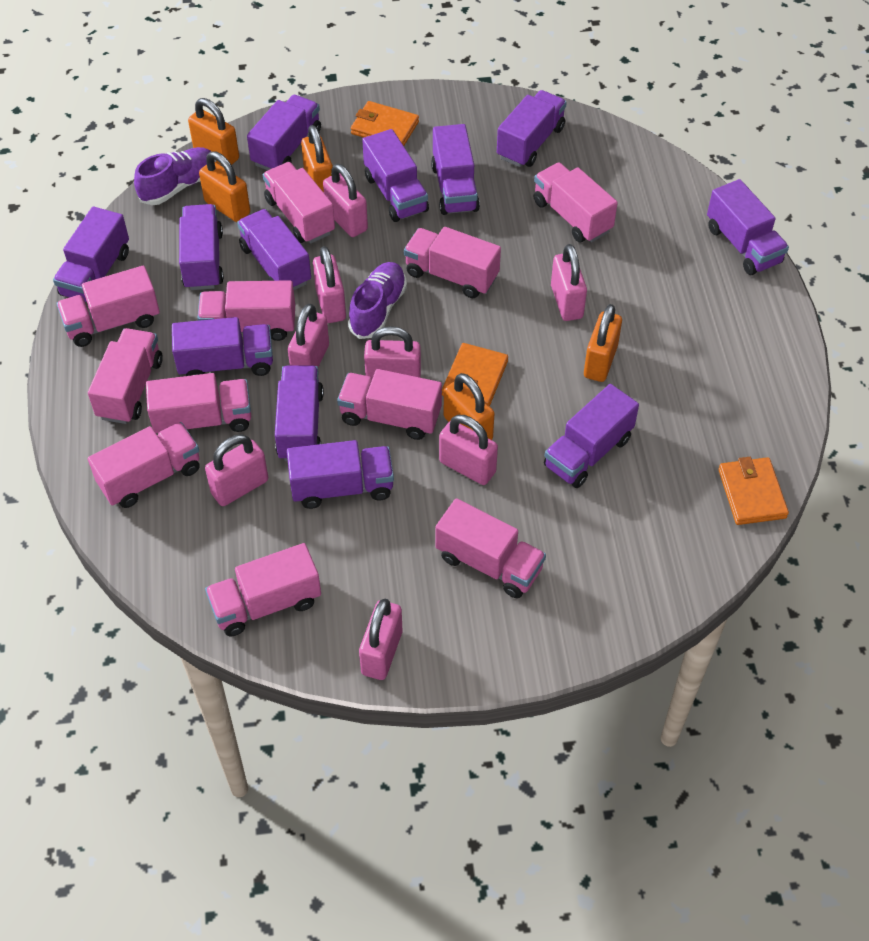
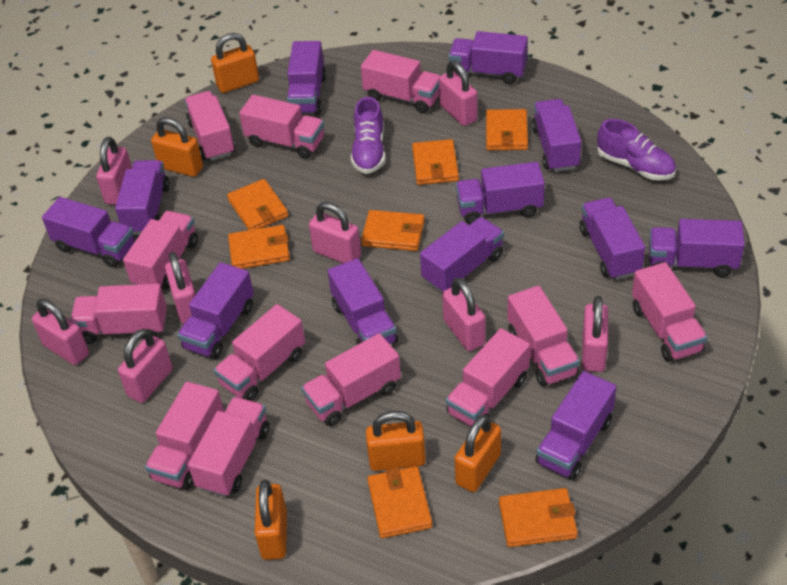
orange wallet: 3 -> 7
pink truck: 11 -> 12

